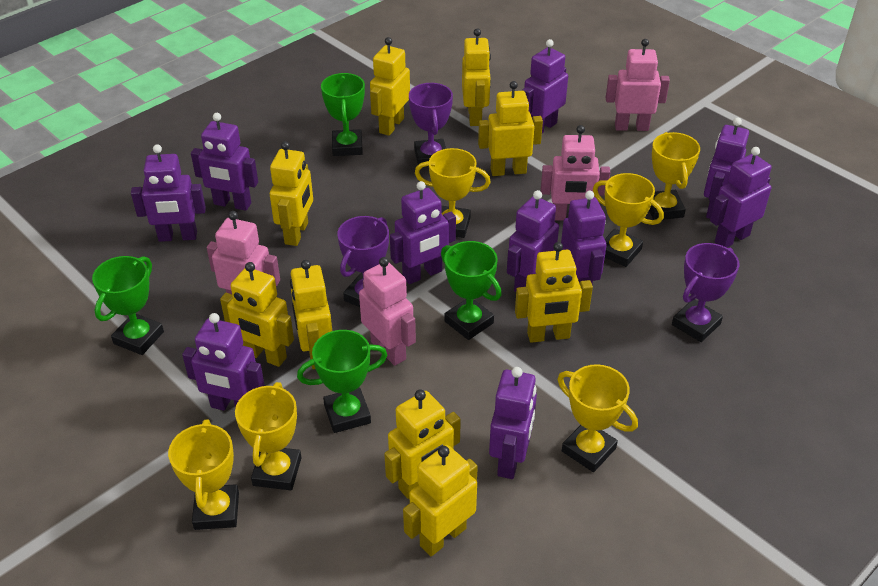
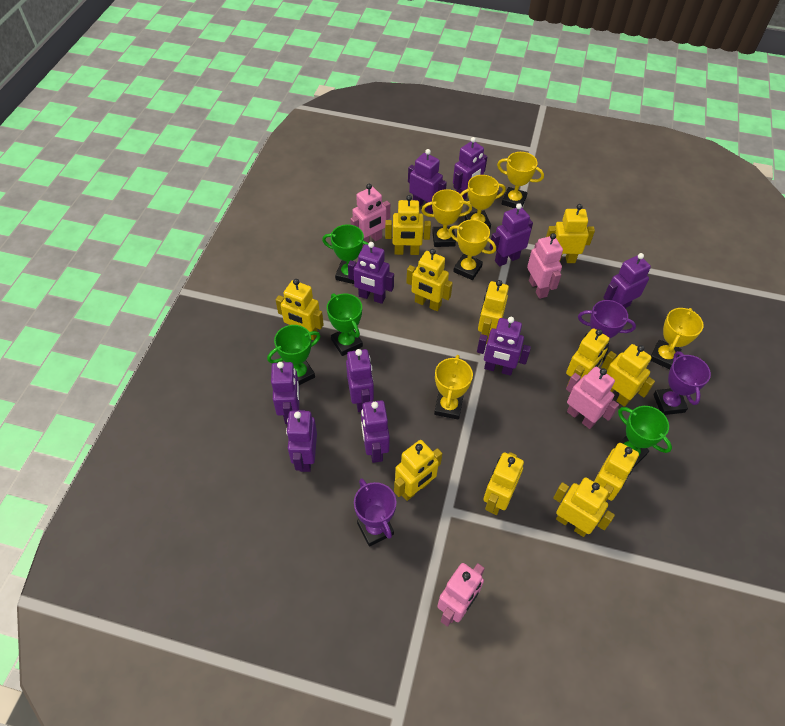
yellow robot: 9 -> 11

